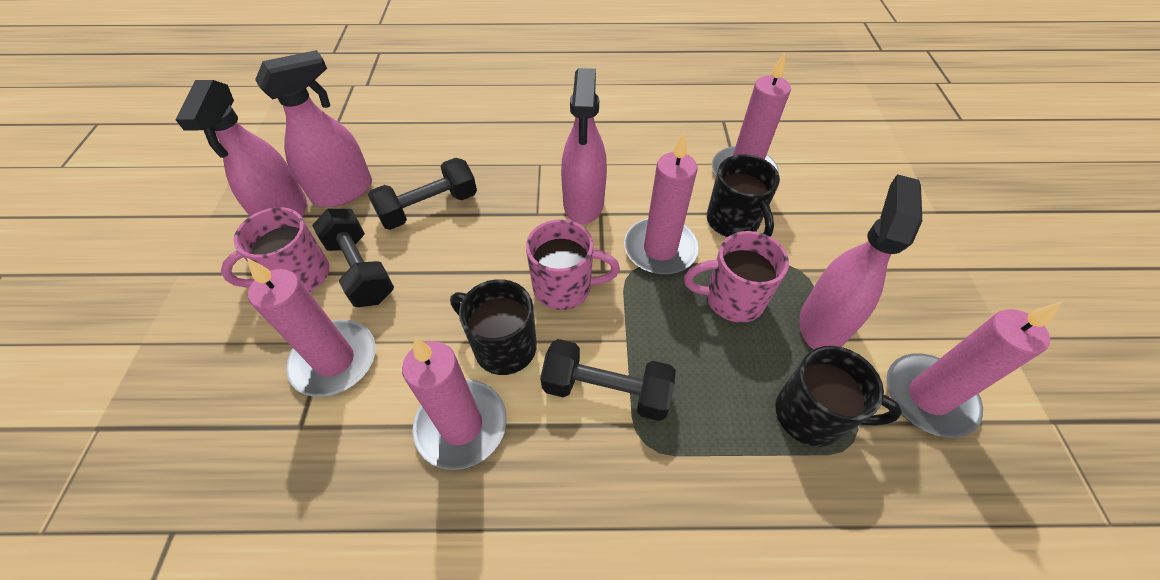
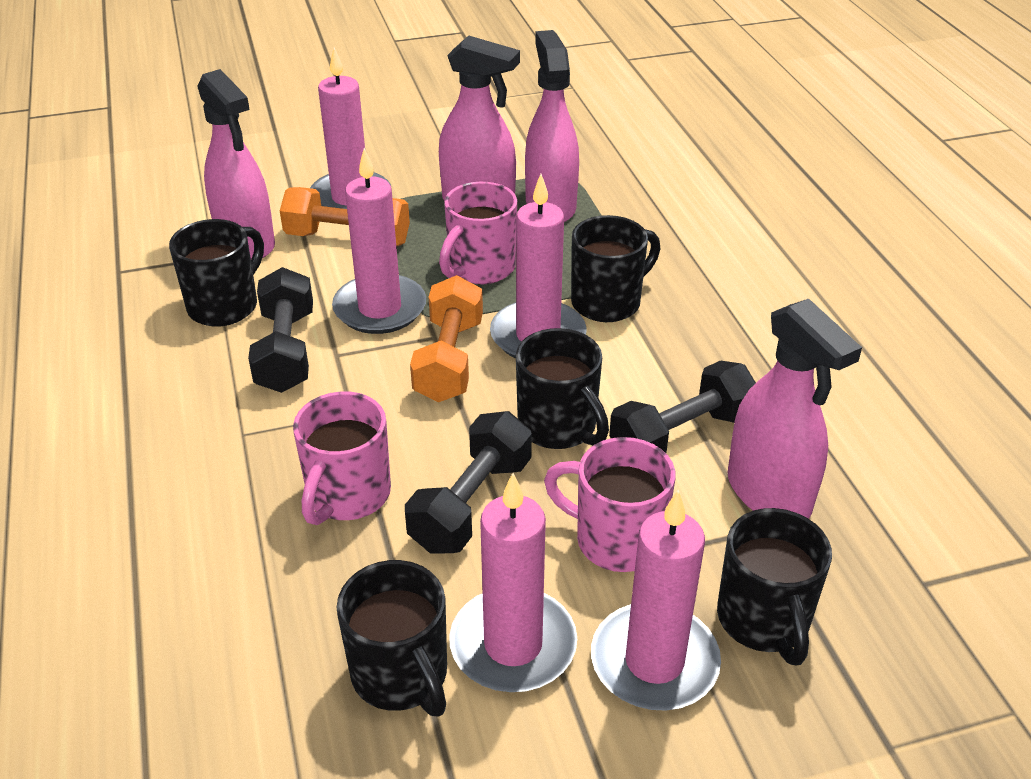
black mug: 3 -> 5
orange dumbbell: 0 -> 2

